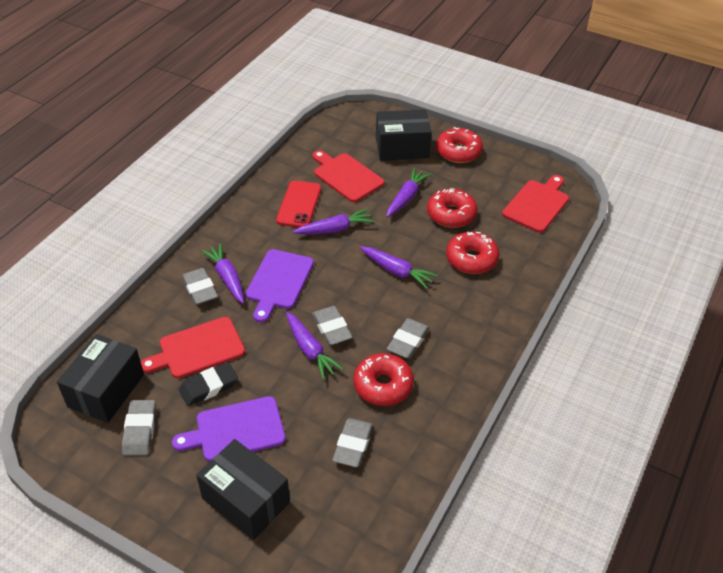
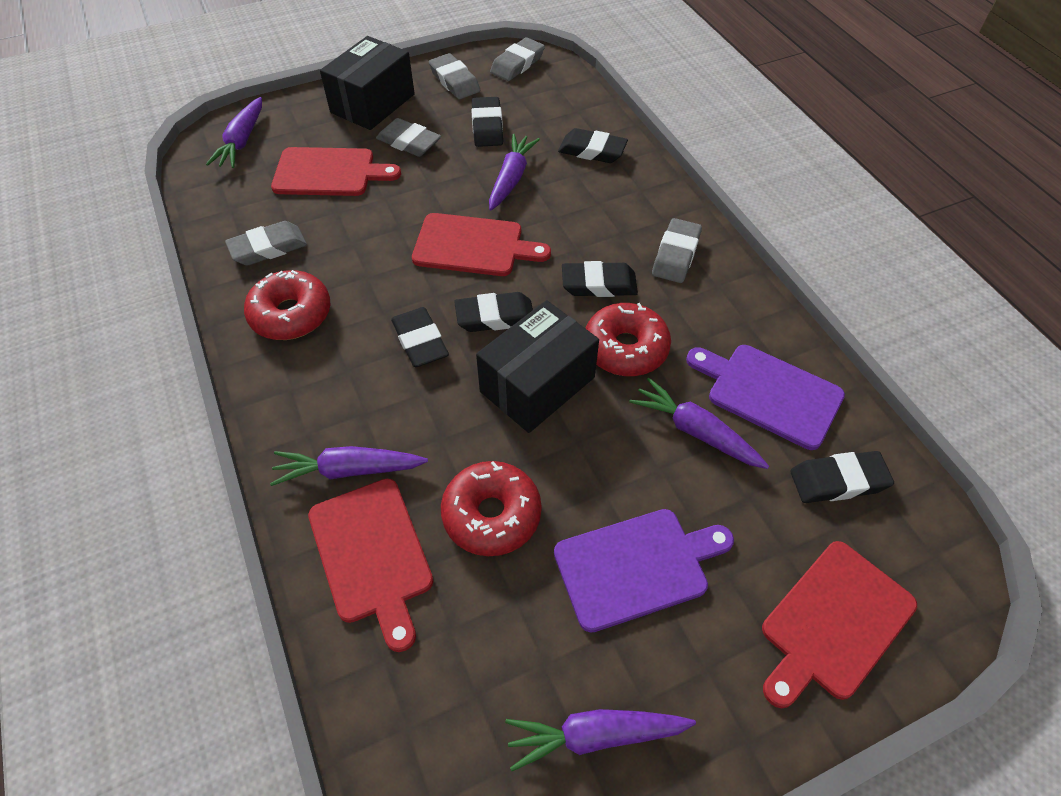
black box: 3 -> 2
black eraser: 1 -> 6
red cutting board: 3 -> 4
red donut: 4 -> 3
red phone: 1 -> 0

